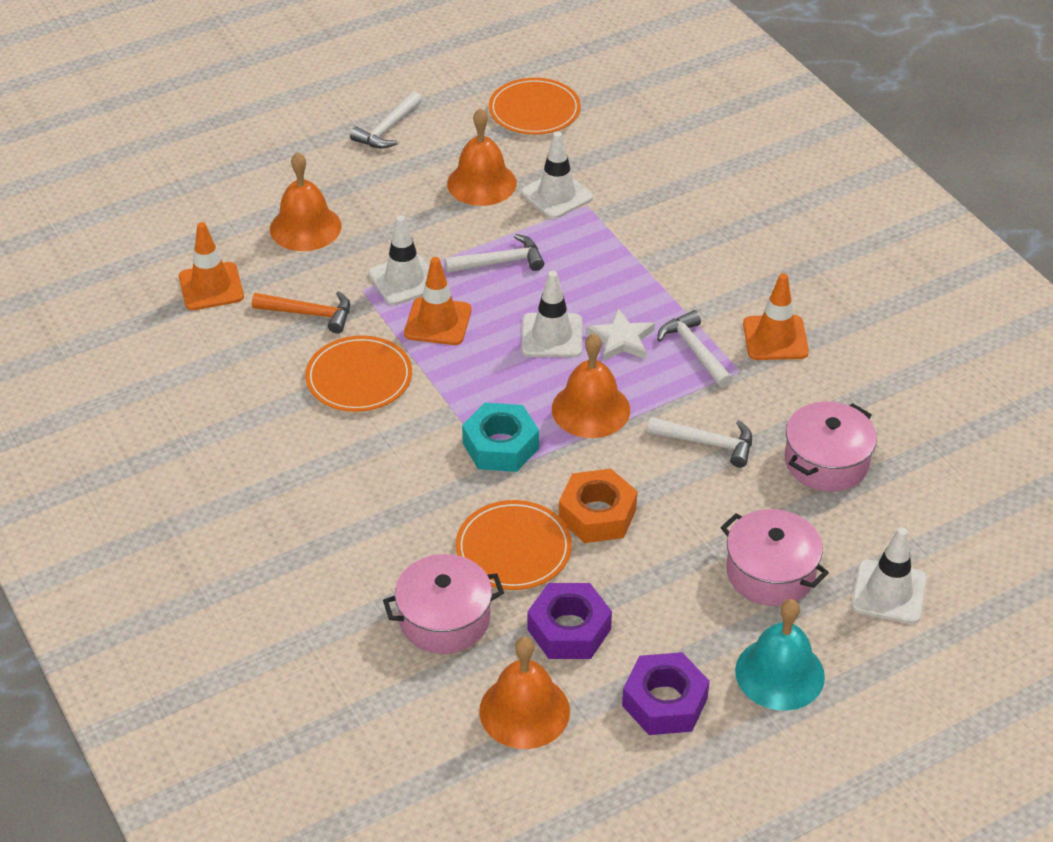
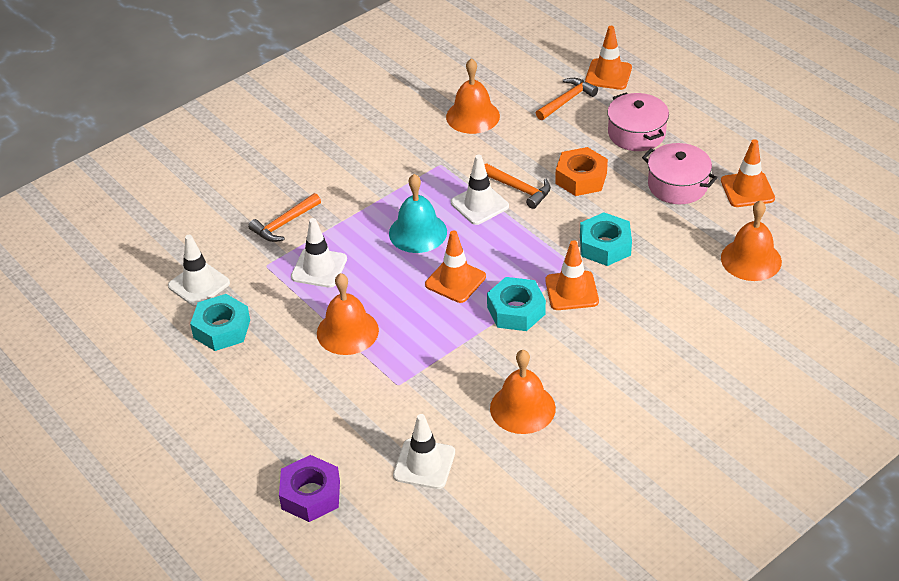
orange hammer: 1 -> 3
orange plate: 3 -> 0
orange traffic cone: 3 -> 4
pink pot: 3 -> 2
purple nut: 2 -> 1
turquoise nut: 1 -> 3
white hammer: 4 -> 0
white star: 1 -> 0

